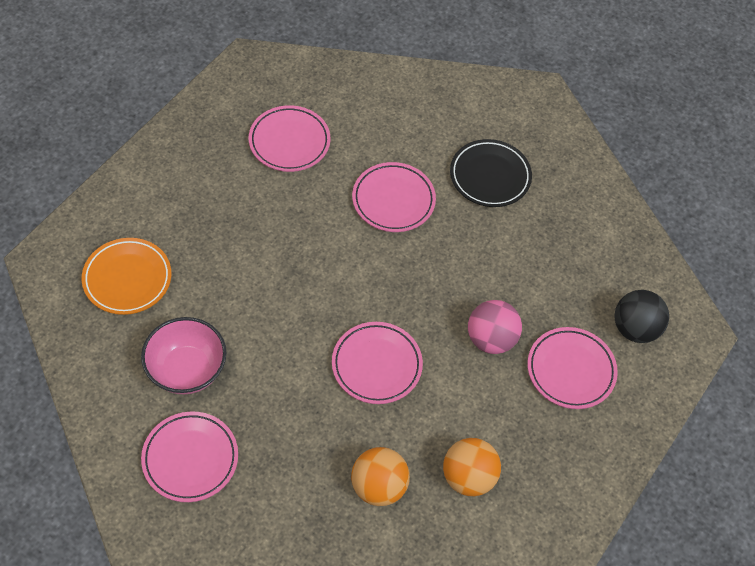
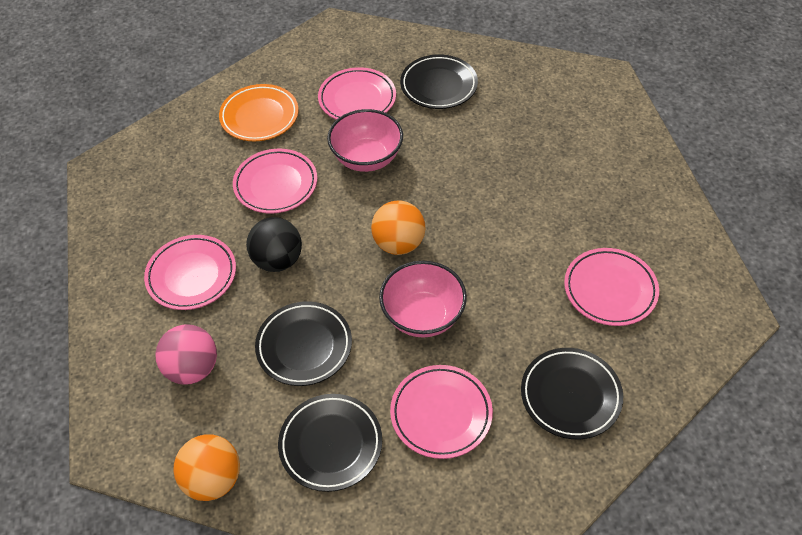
black plate: 1 -> 4
pink bowl: 1 -> 2

